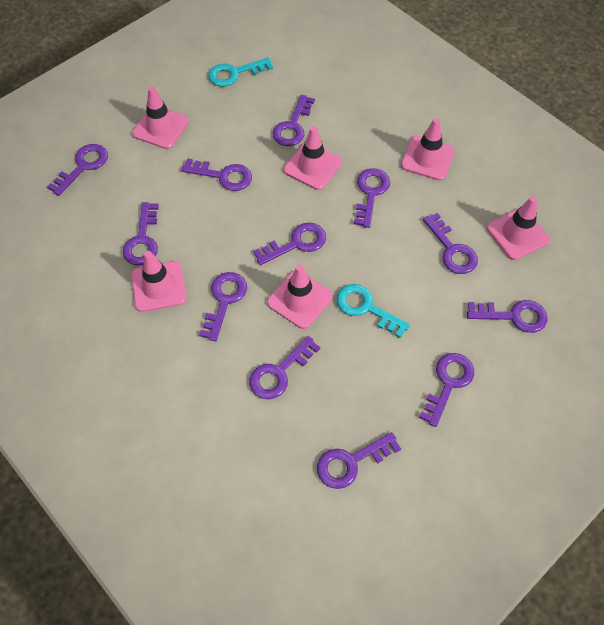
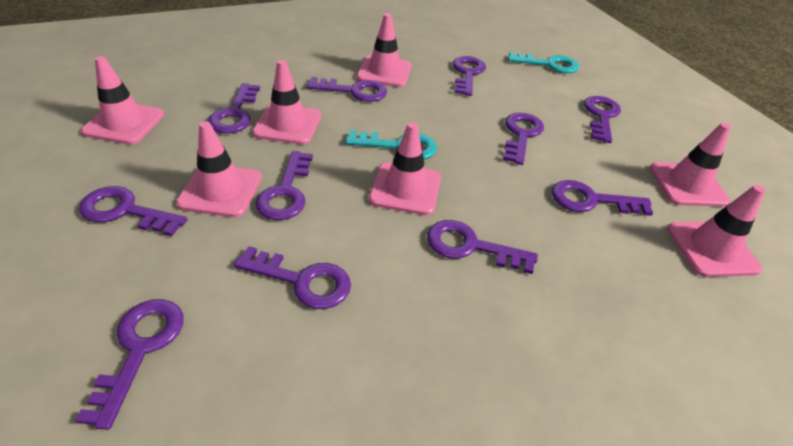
pink traffic cone: 6 -> 7
purple key: 12 -> 11

